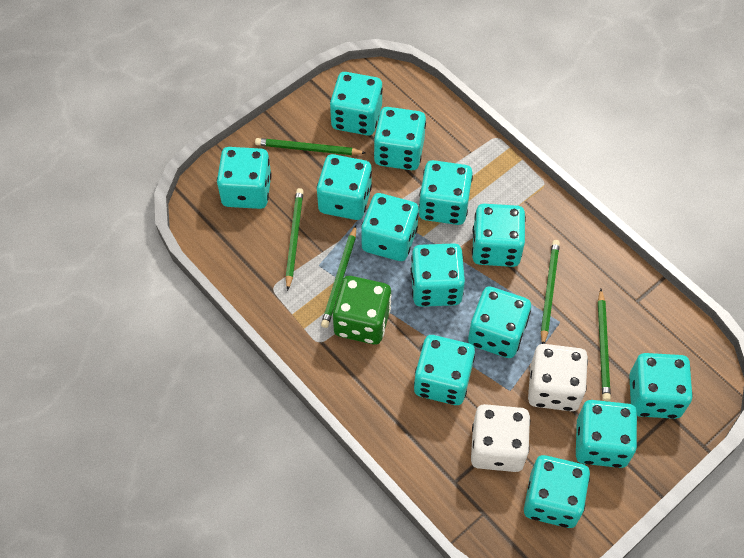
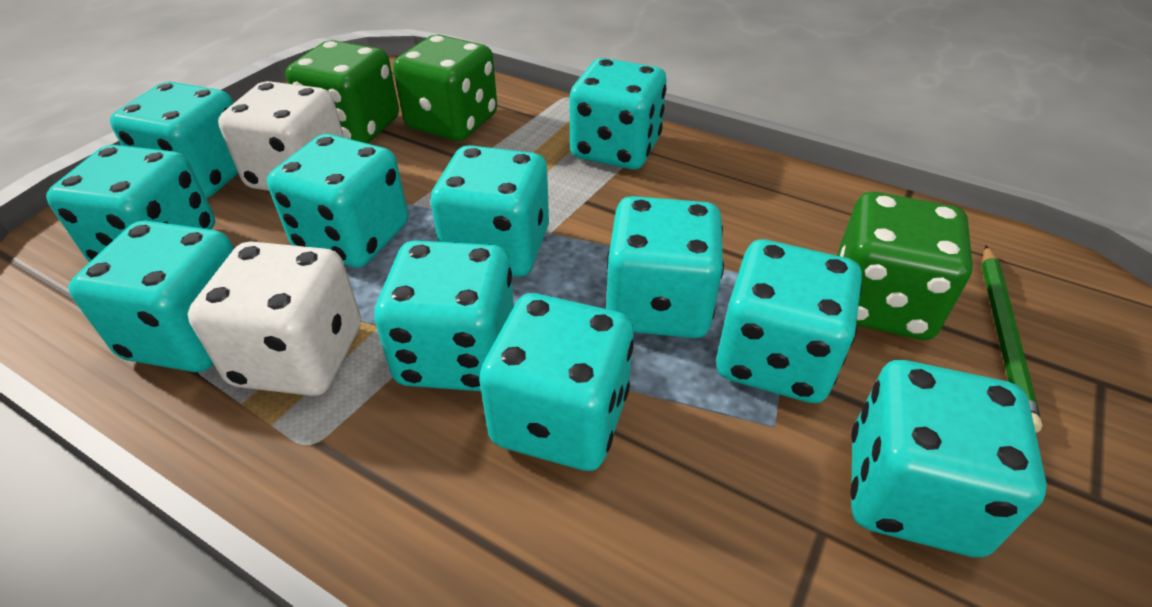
green dice: 1 -> 3
green pencil: 5 -> 1
turquoise dice: 13 -> 11

